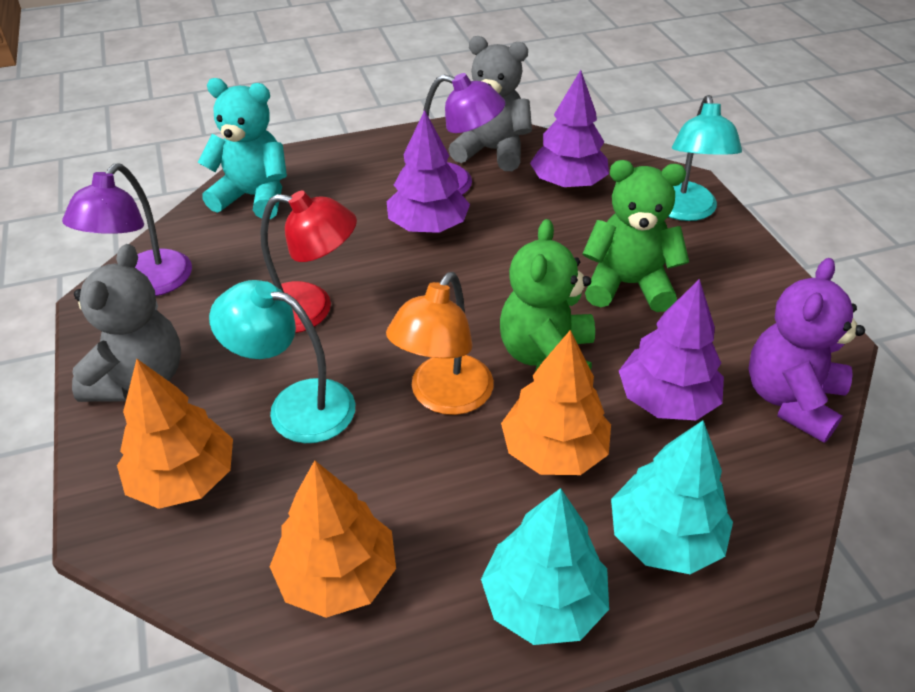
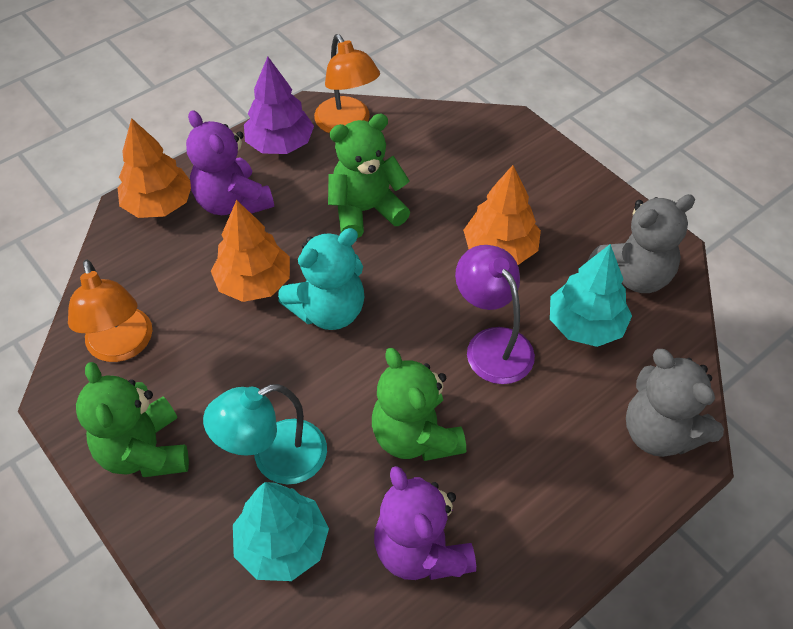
green teddy bear: 2 -> 3
orange lamp: 1 -> 2
purple lamp: 2 -> 1
purple teddy bear: 1 -> 2
purple tree: 3 -> 1
red lamp: 1 -> 0
turquoise lamp: 2 -> 1

